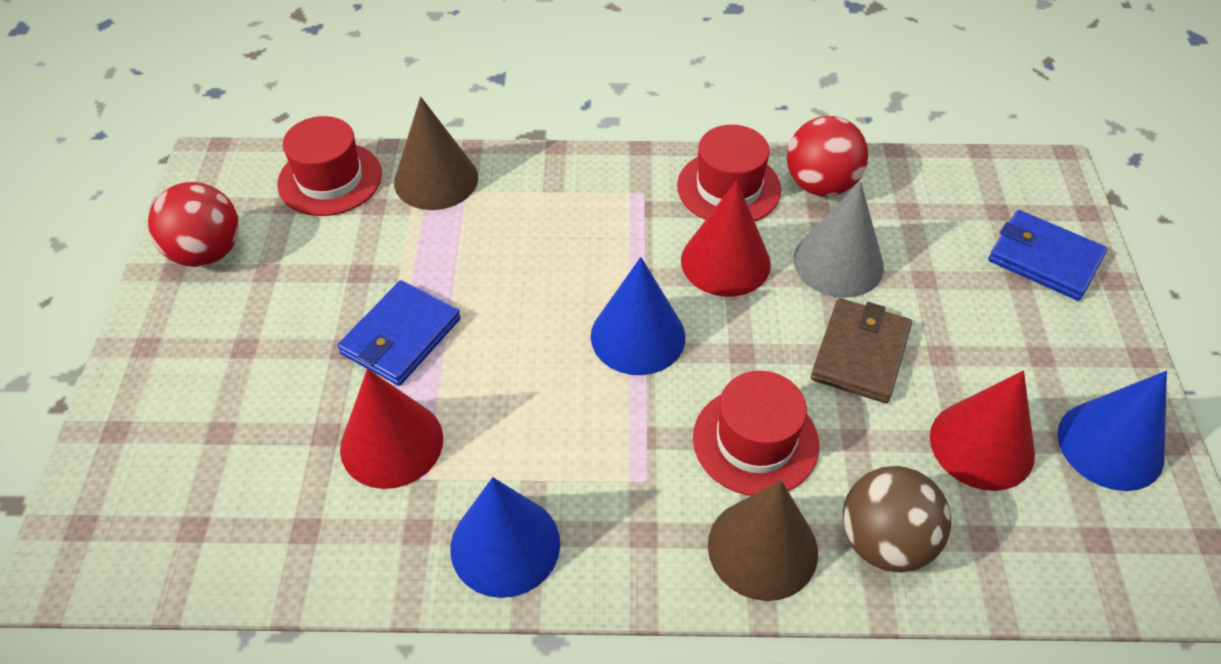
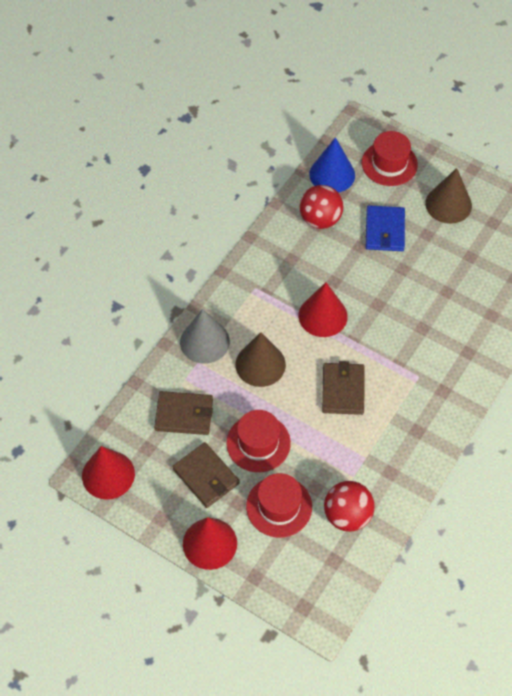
blue cone: 3 -> 1
blue wallet: 2 -> 1
brown ball: 1 -> 0
brown wallet: 1 -> 3

